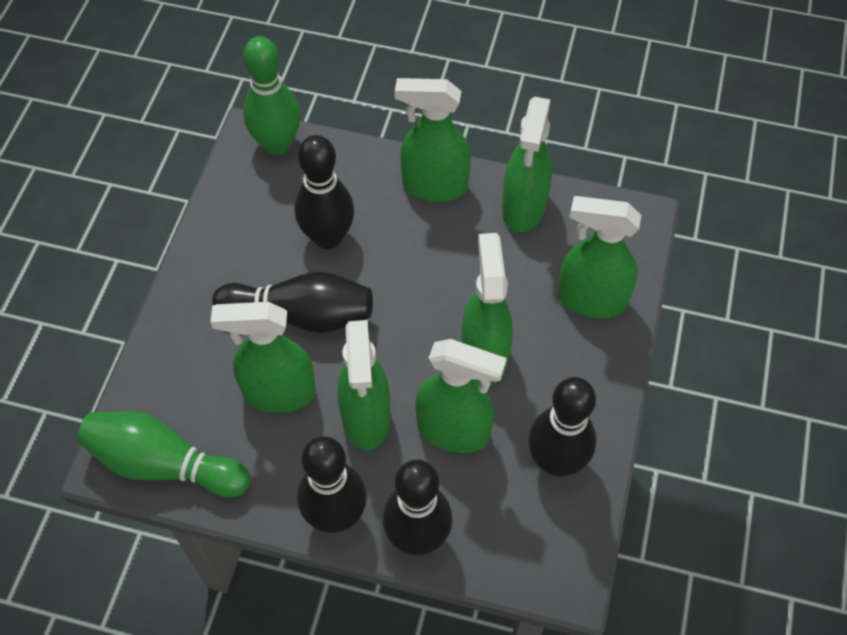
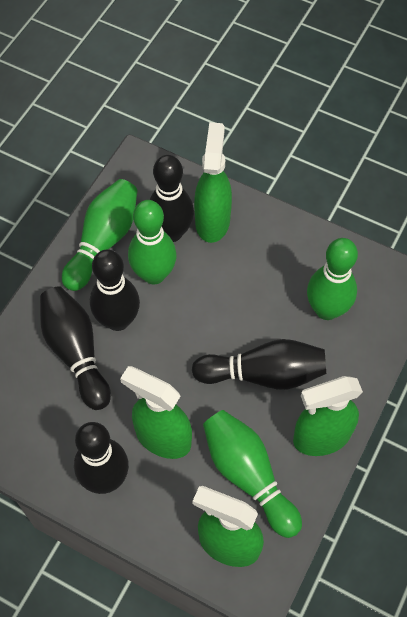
green bowling pin: 2 -> 4
green spray bottle: 7 -> 4

